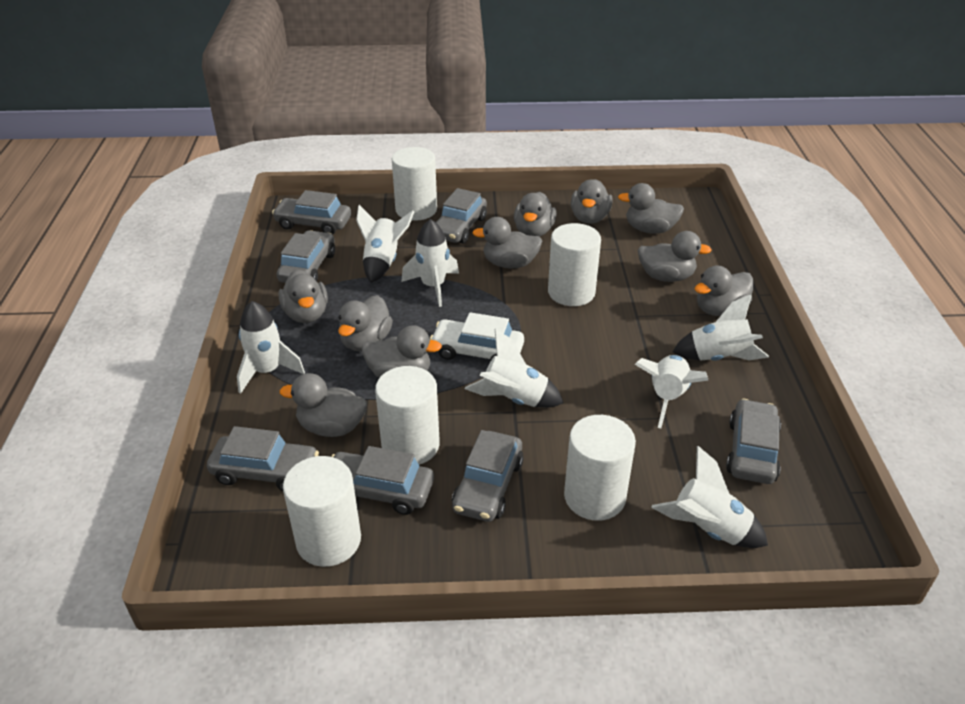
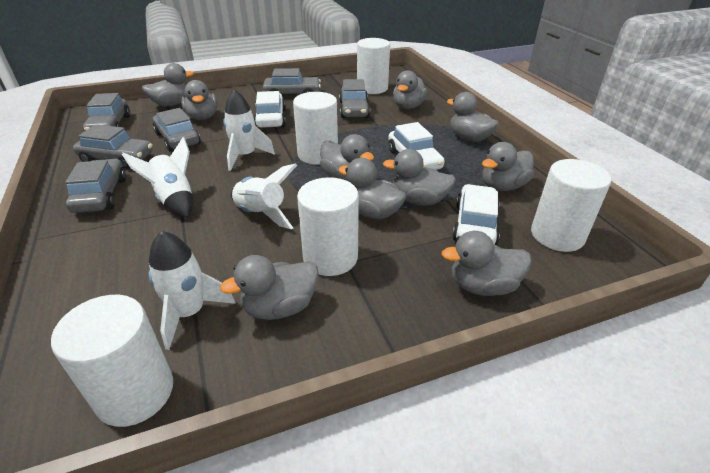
grey car: 7 -> 6
white car: 1 -> 3
white rocket: 7 -> 4

